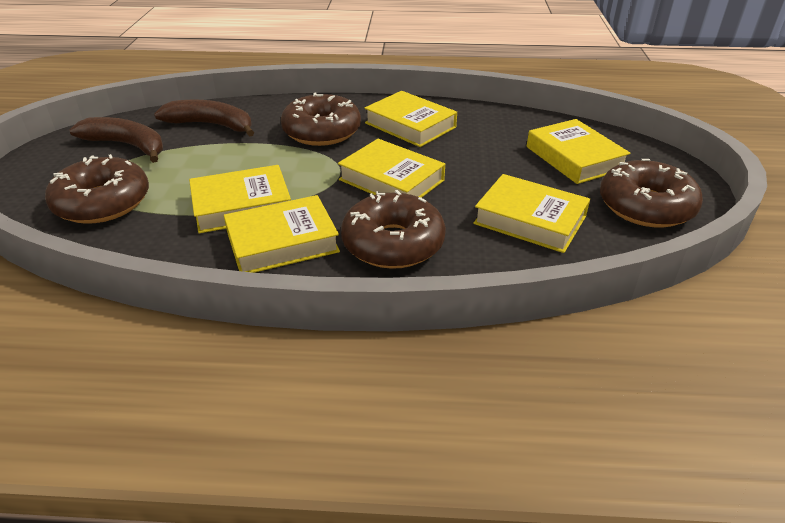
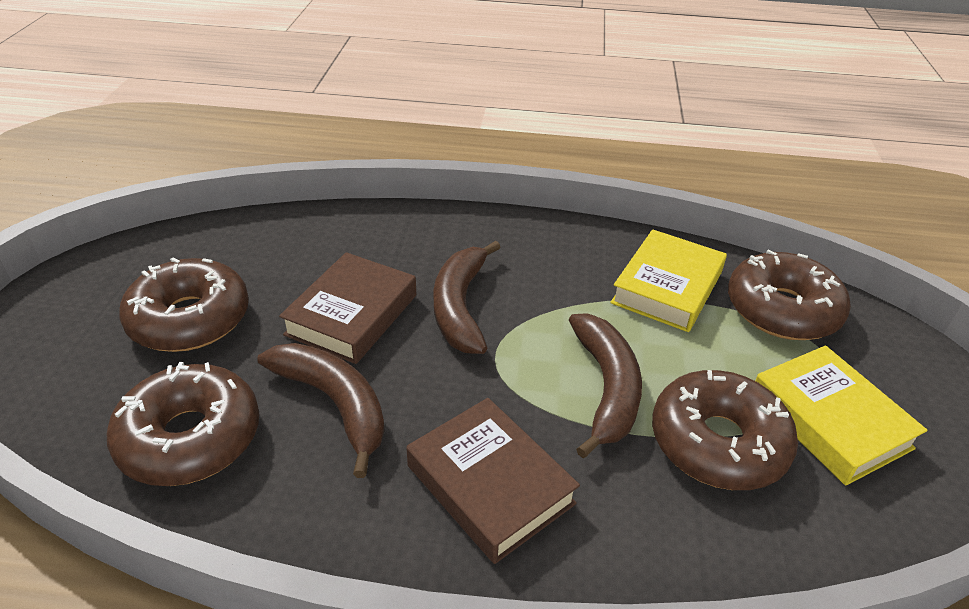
brown banana: 2 -> 3
brown book: 0 -> 2
yellow book: 6 -> 2

